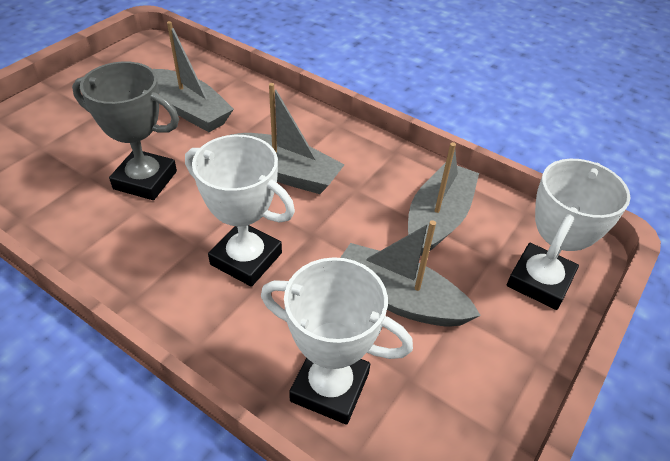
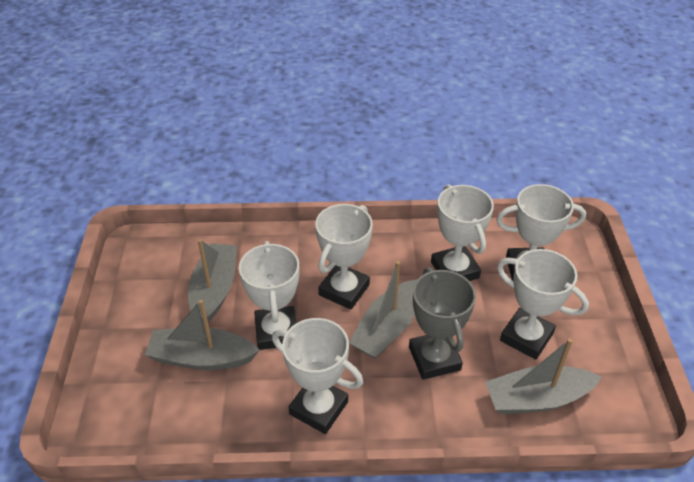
white trophy: 3 -> 6

